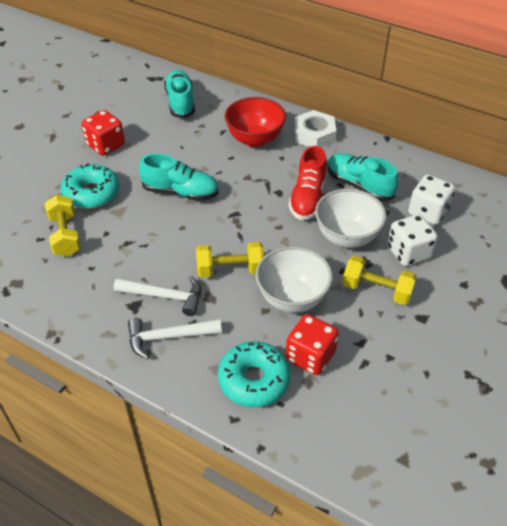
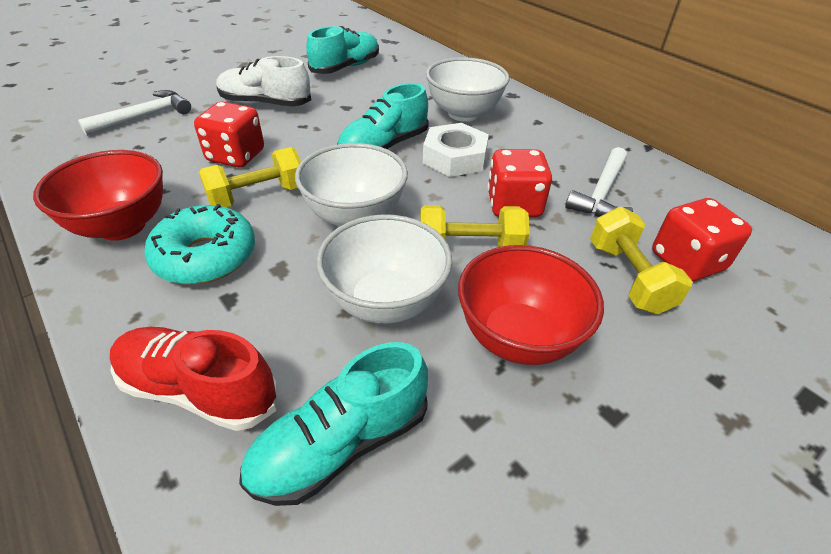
red bowl: 1 -> 2
red dice: 2 -> 3
turquoise donut: 2 -> 1
white bowl: 2 -> 3
white dice: 2 -> 0
white shoe: 0 -> 1

